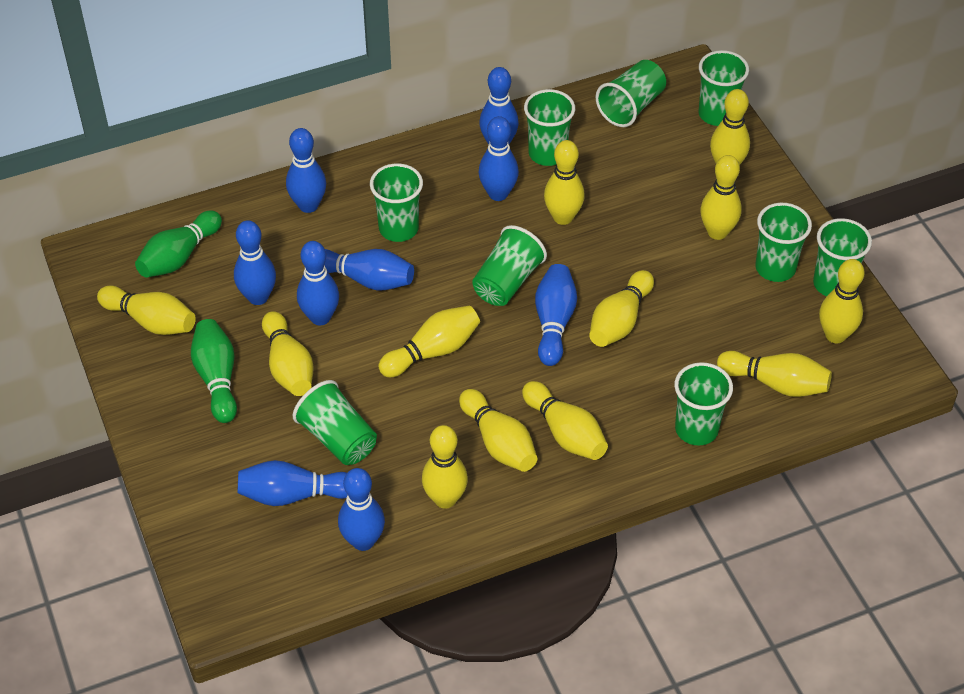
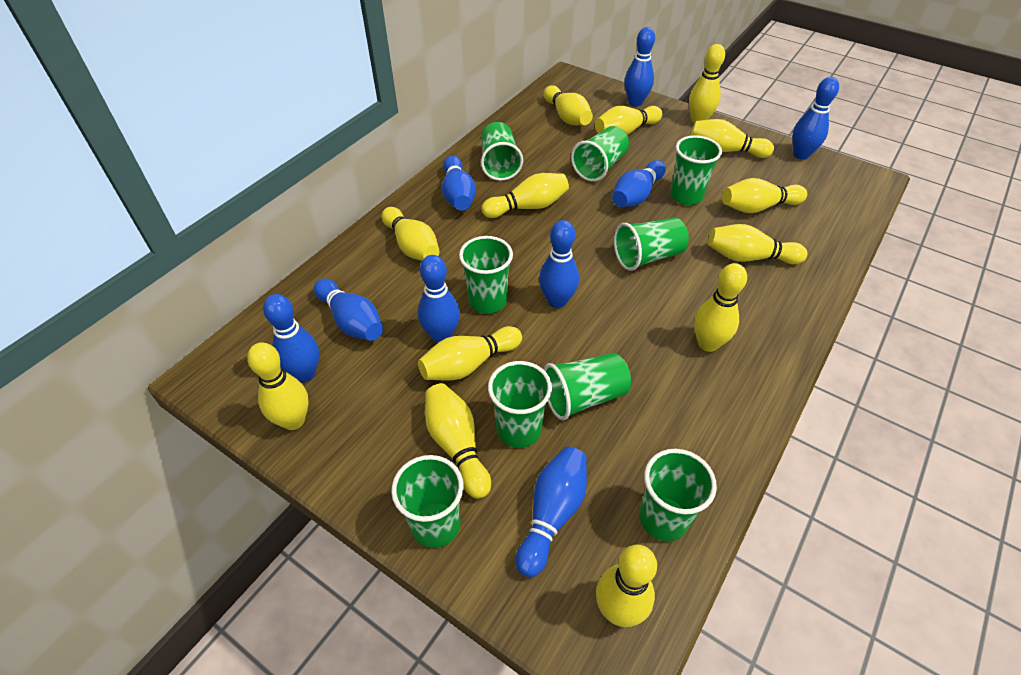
green bowling pin: 2 -> 0
yellow bowling pin: 12 -> 13

